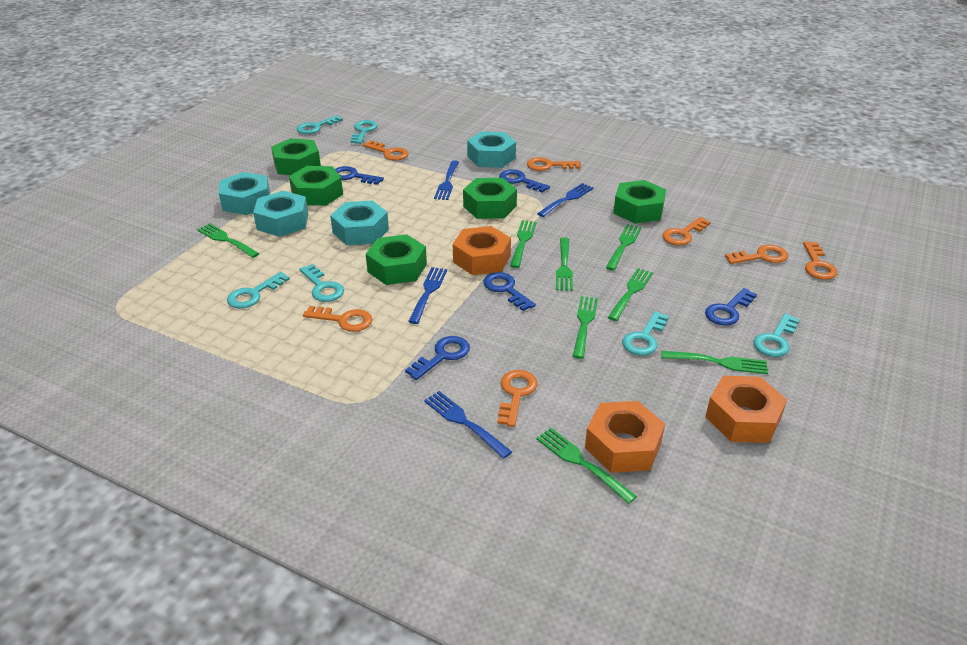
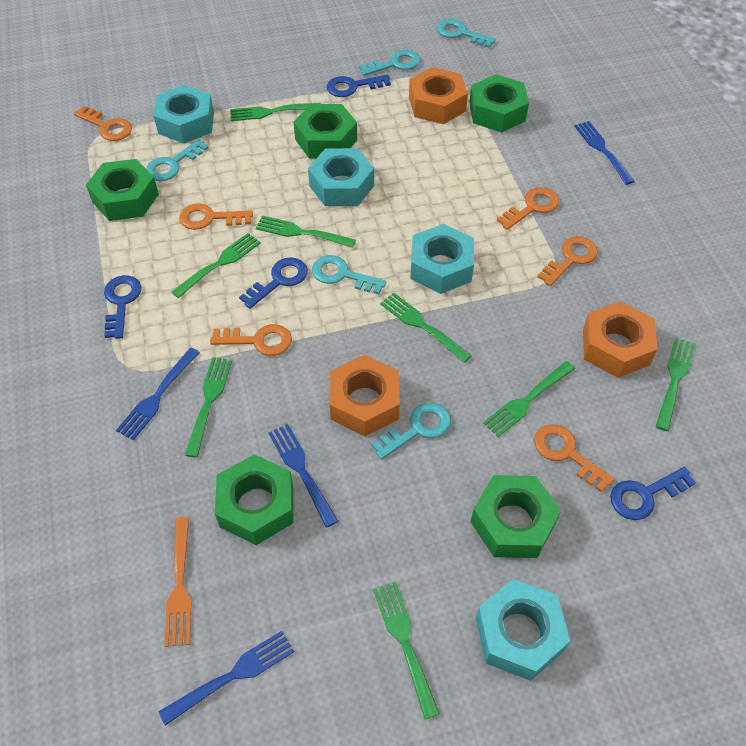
blue key: 5 -> 4
orange fork: 0 -> 1
orange key: 7 -> 6
turquoise key: 6 -> 5

